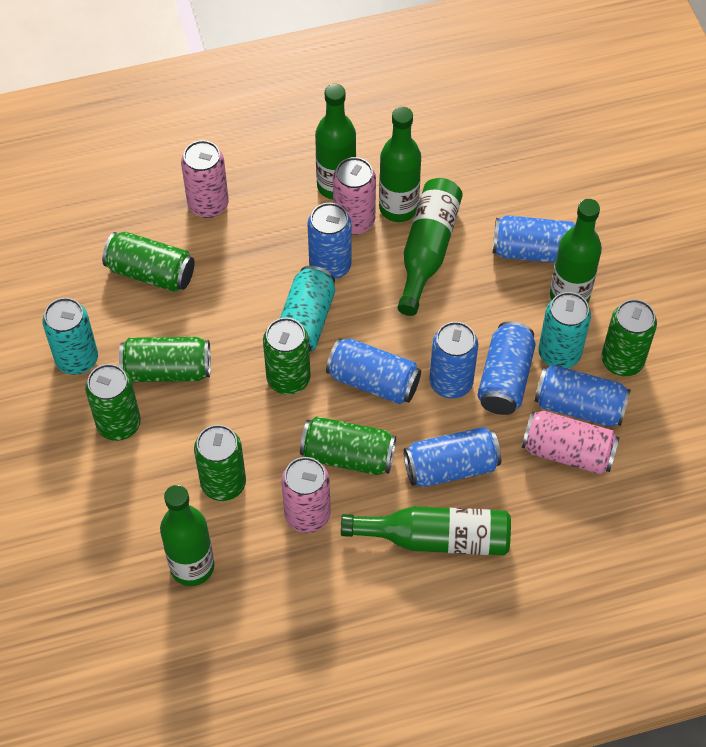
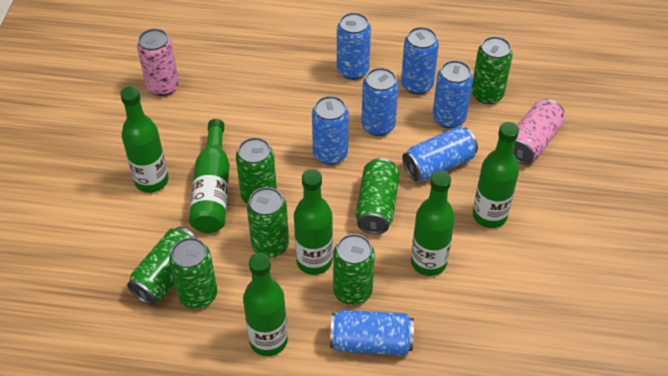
pink can: 4 -> 2
turquoise can: 3 -> 0

